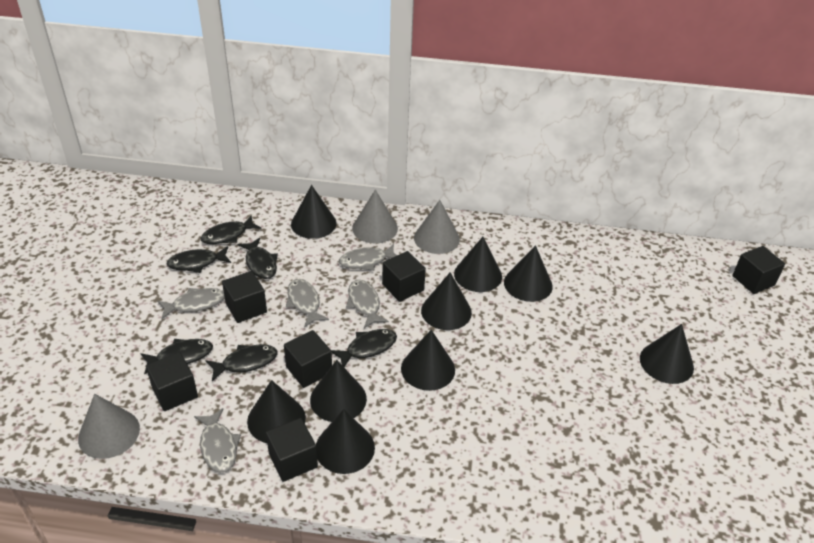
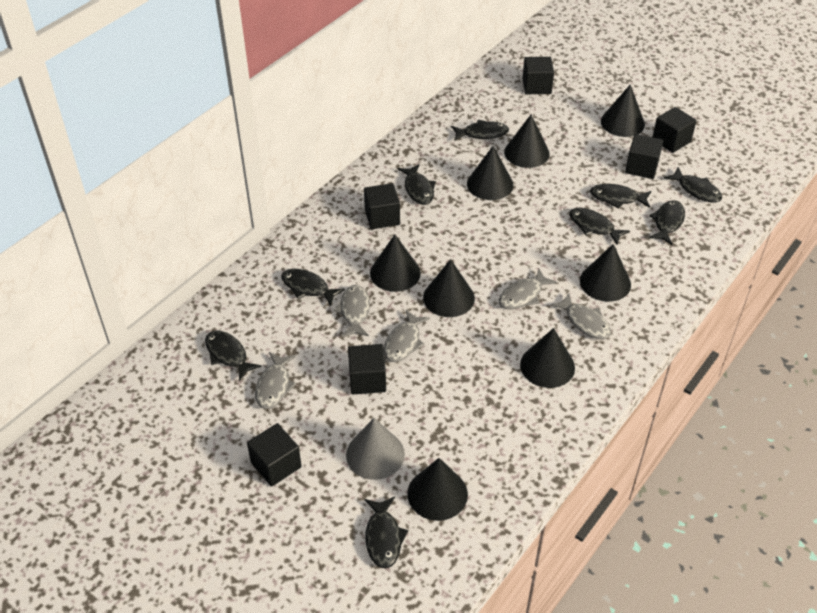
black cone: 9 -> 8
black fish: 6 -> 9
grey cone: 3 -> 1

